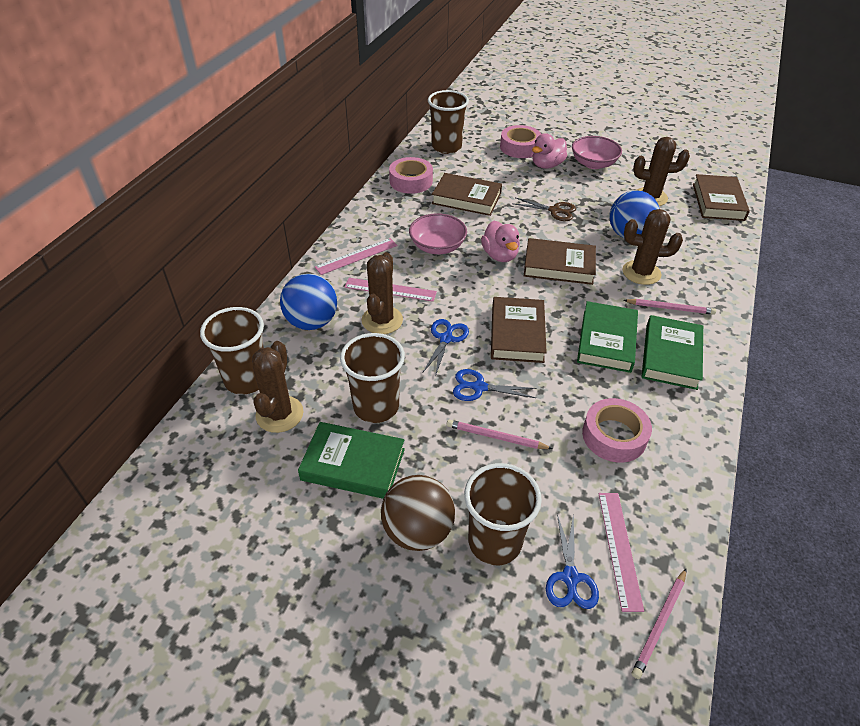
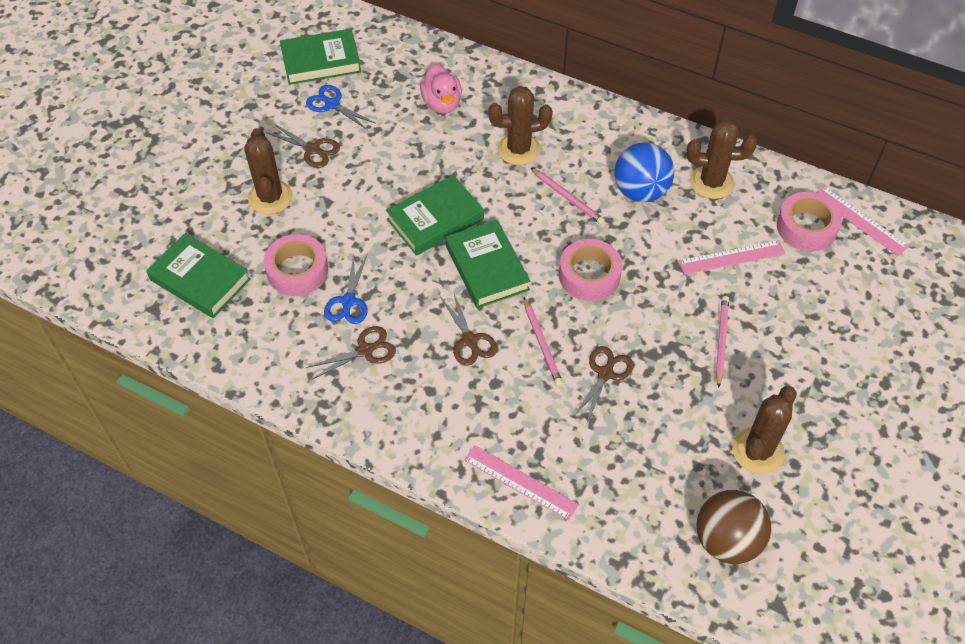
blue ball: 2 -> 1
blue scissors: 3 -> 2
brown book: 4 -> 0
brown cup: 4 -> 0
brown scissors: 1 -> 4
green book: 3 -> 4
pink bowl: 2 -> 0
pink duck: 2 -> 1

